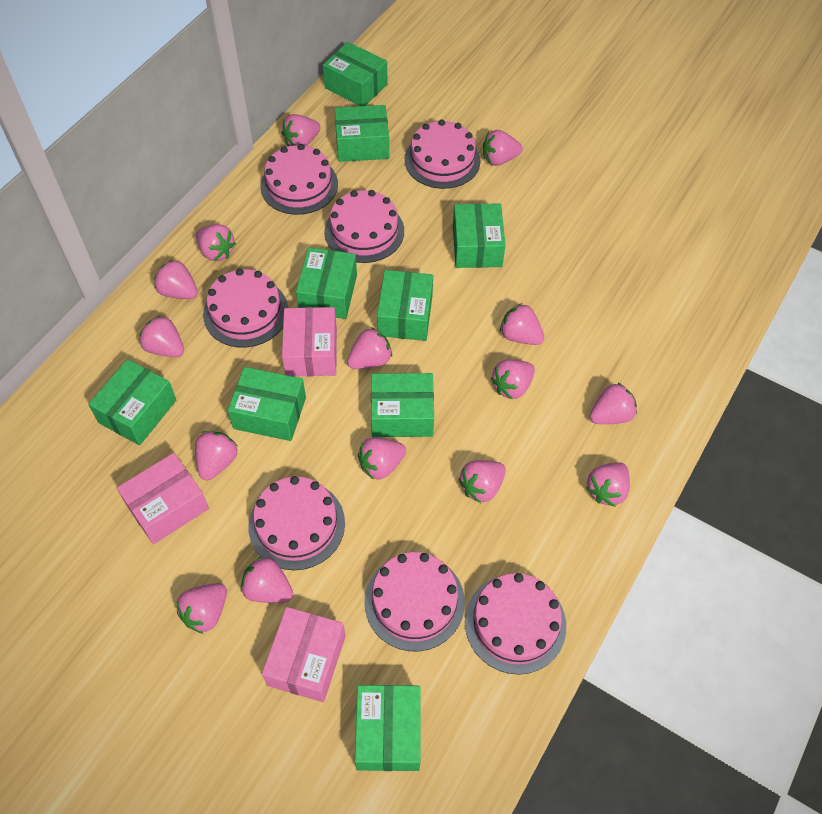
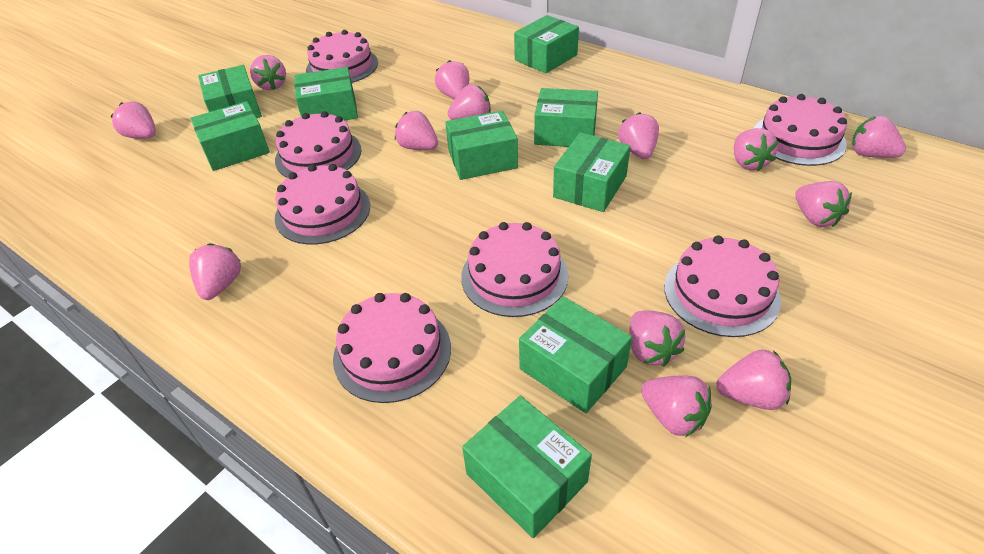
pink box: 3 -> 0
pink strawberry: 15 -> 13

